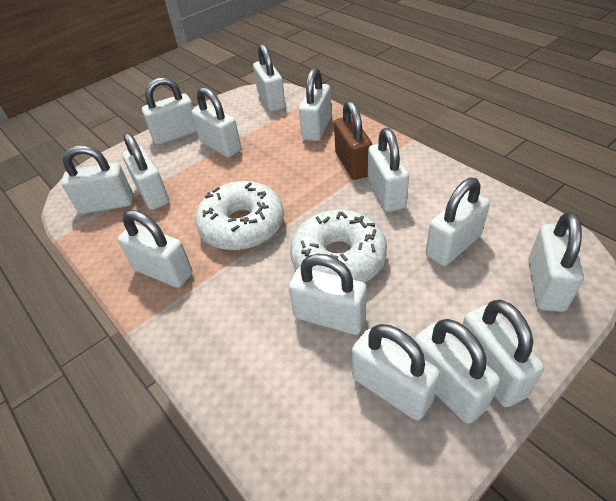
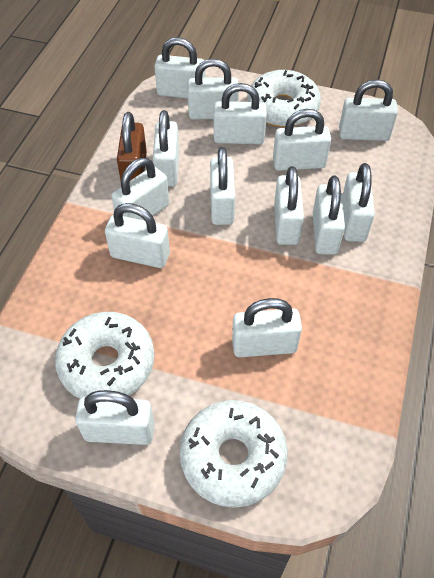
white donut: 2 -> 3

